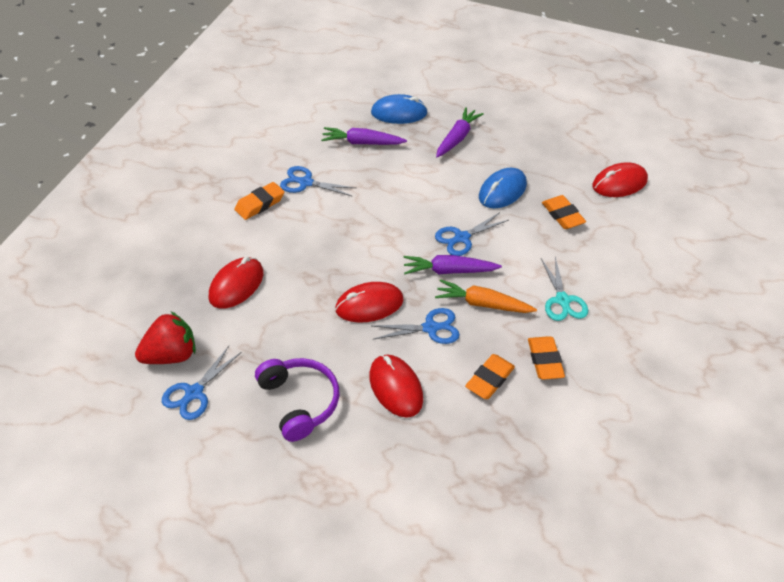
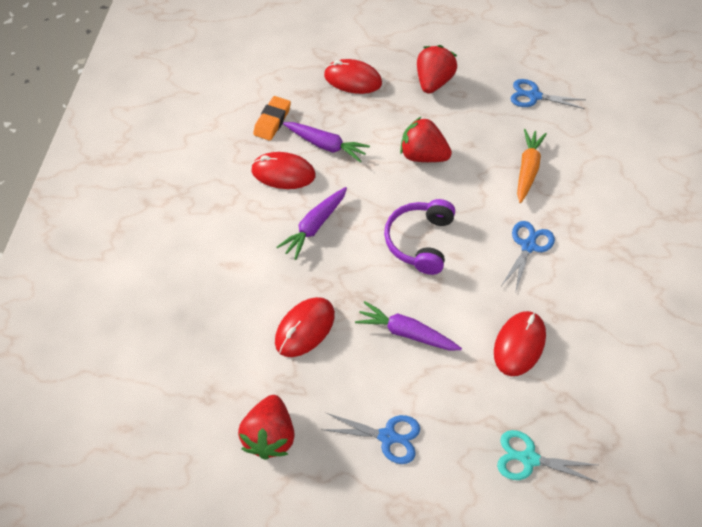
blue mouse: 2 -> 0
blue scissors: 4 -> 3
orange eraser: 4 -> 1
red strawberry: 1 -> 3

